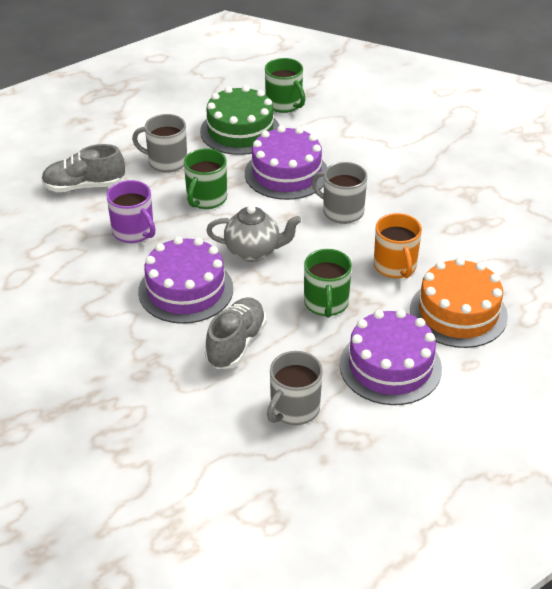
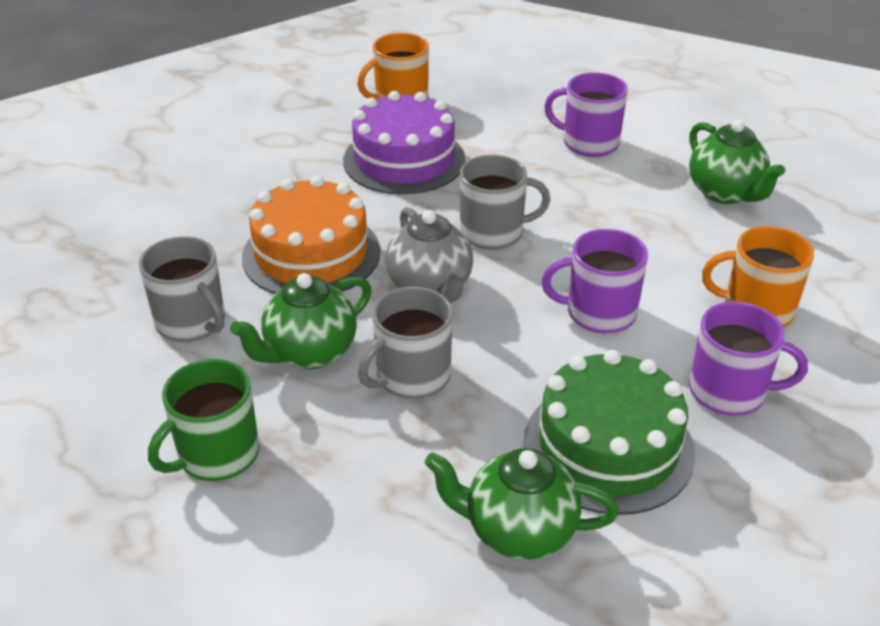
green mug: 3 -> 1
green teapot: 0 -> 3
grey shoe: 2 -> 0
orange mug: 1 -> 2
purple cake: 3 -> 1
purple mug: 1 -> 3

